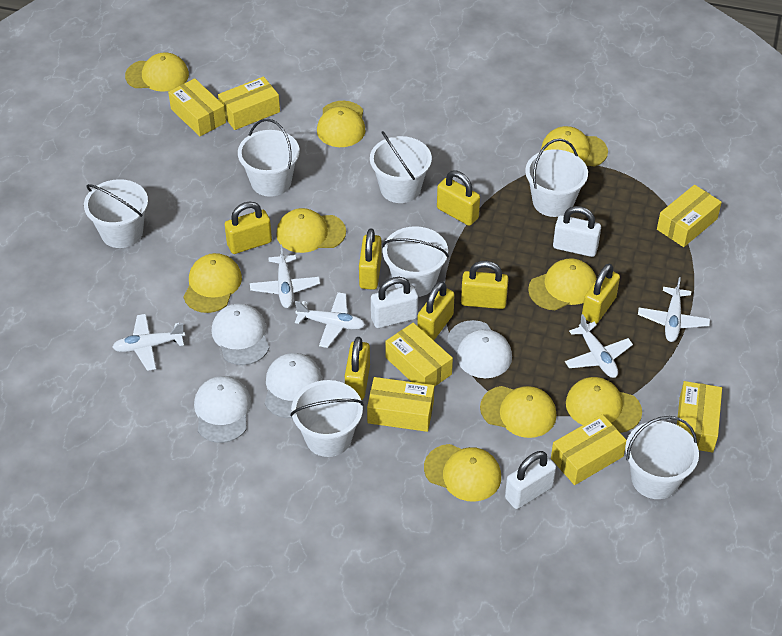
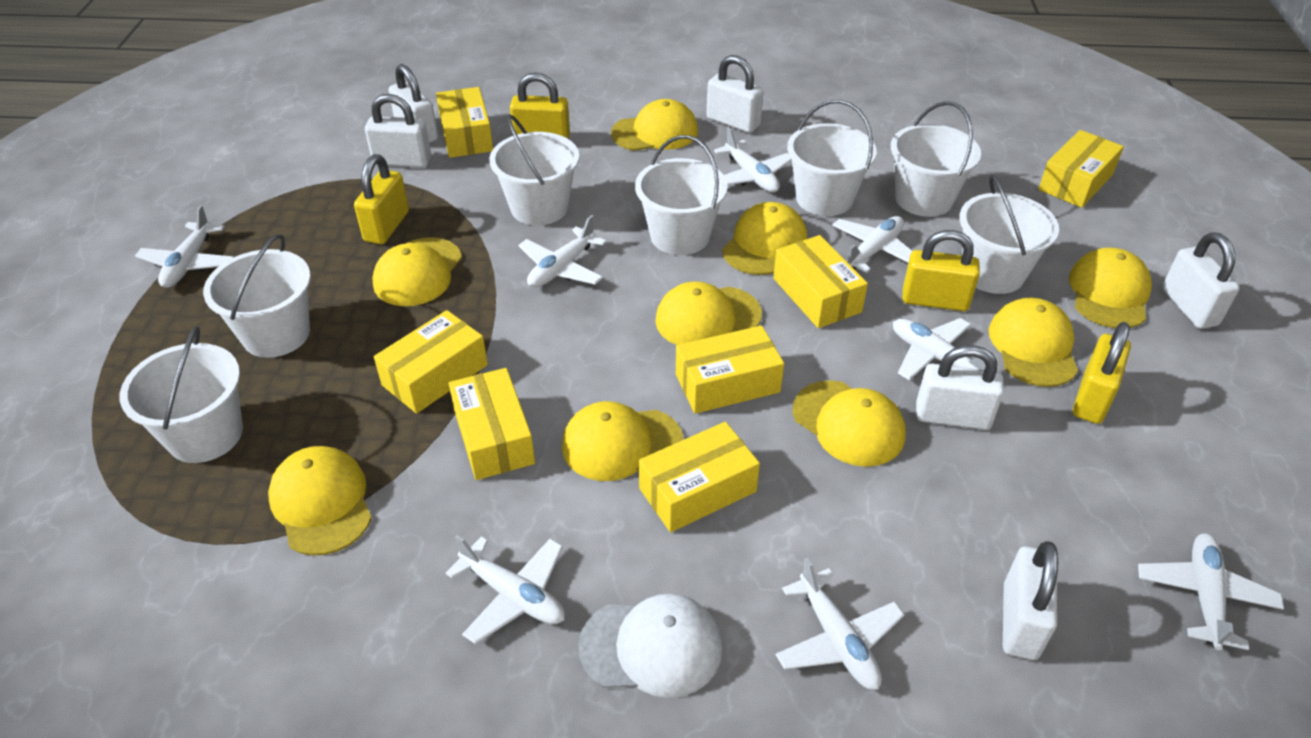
white cap: 4 -> 1
white padlock: 3 -> 6
white plane: 5 -> 8
yellow padlock: 7 -> 4

